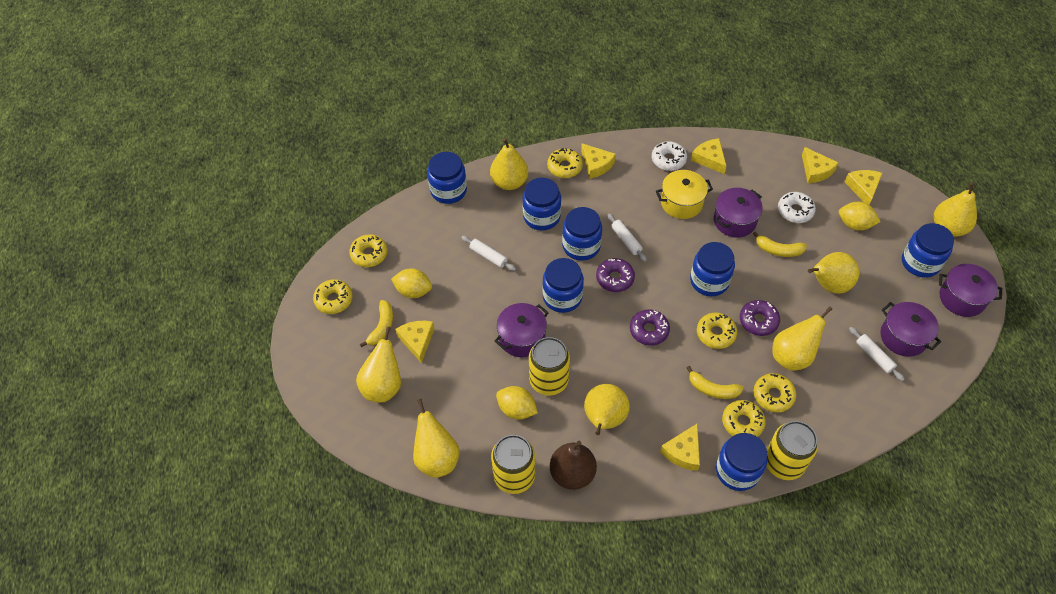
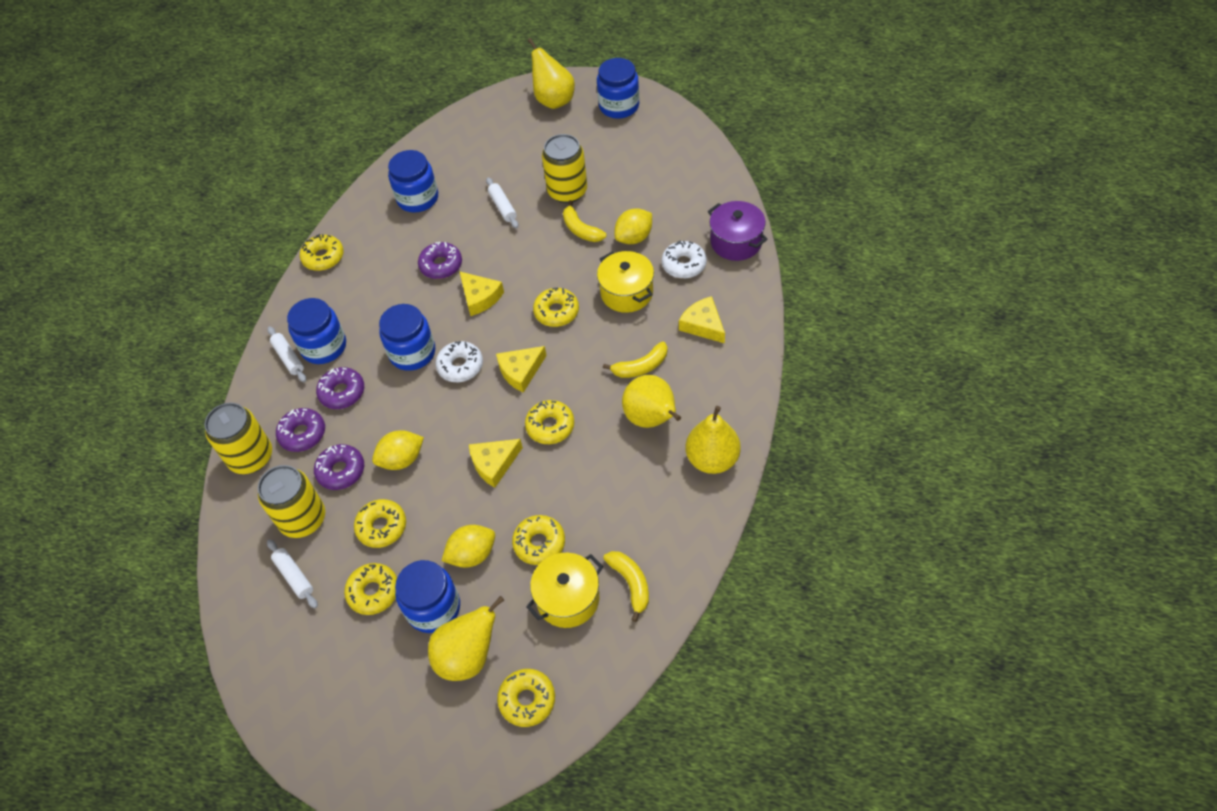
blue jar: 7 -> 5
brown pear: 1 -> 0
purple donut: 3 -> 4
purple pot: 4 -> 1
yellow cheese: 6 -> 4
yellow donut: 6 -> 7
yellow pear: 7 -> 4
yellow pot: 1 -> 2

